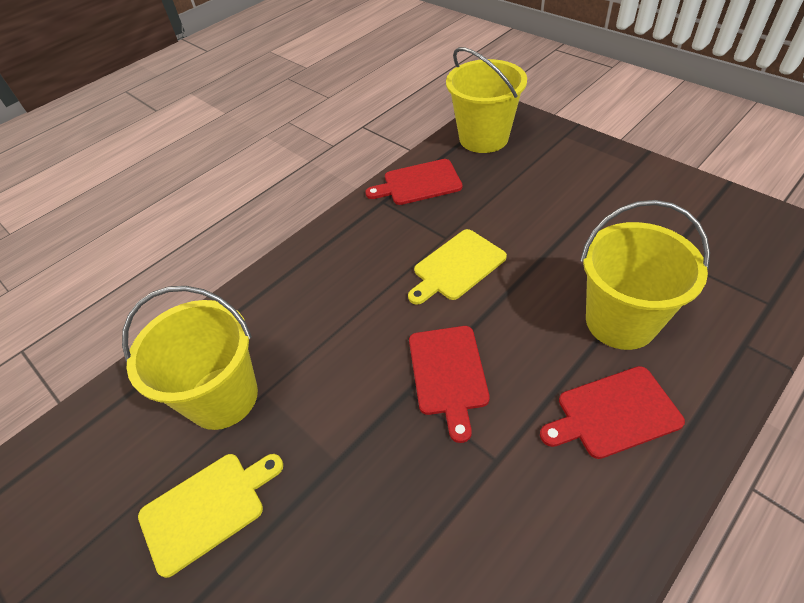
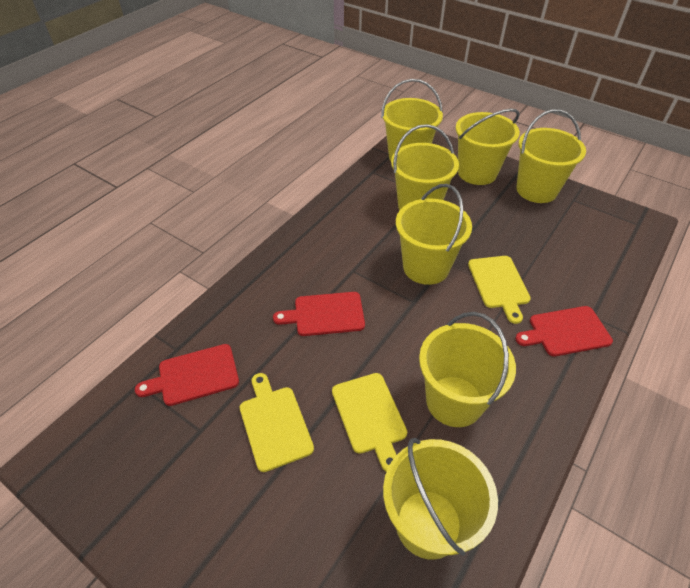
yellow bucket: 3 -> 7
yellow cutting board: 2 -> 3

